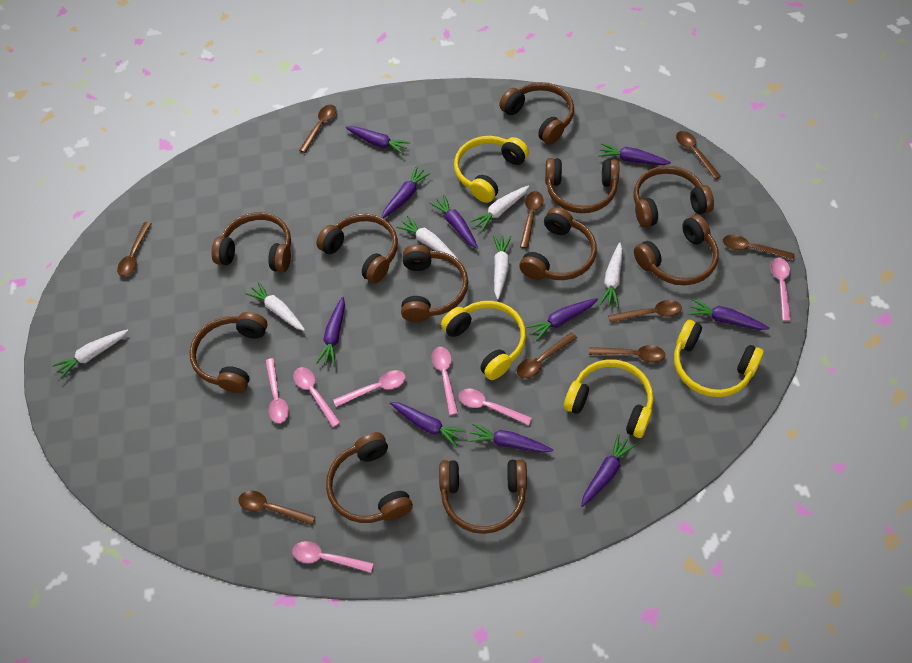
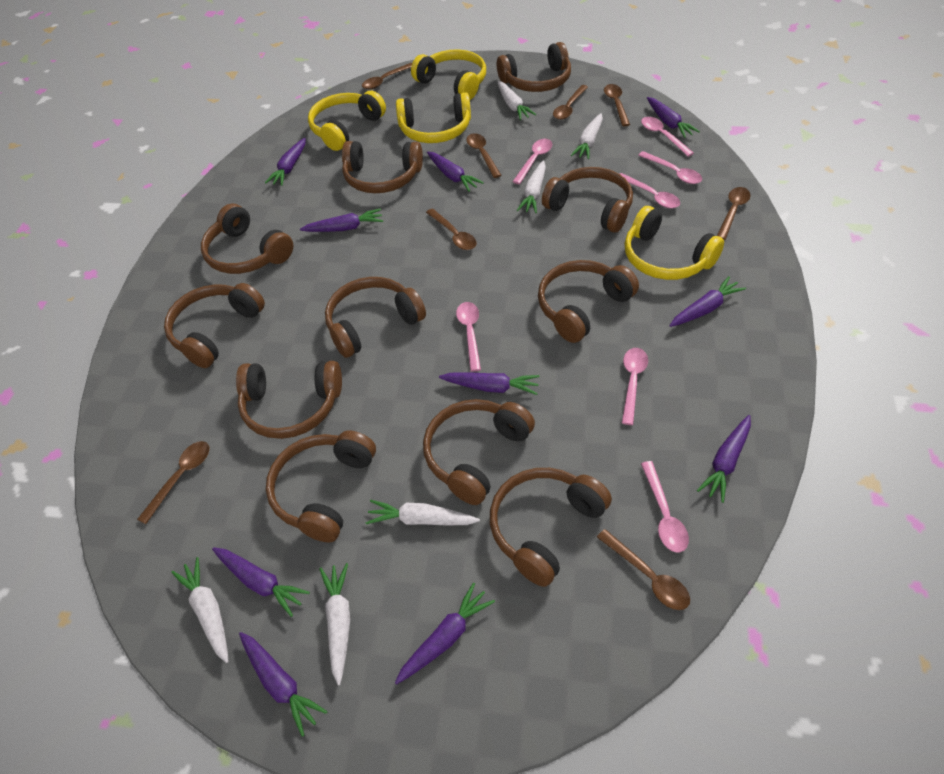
brown spoon: 9 -> 8

